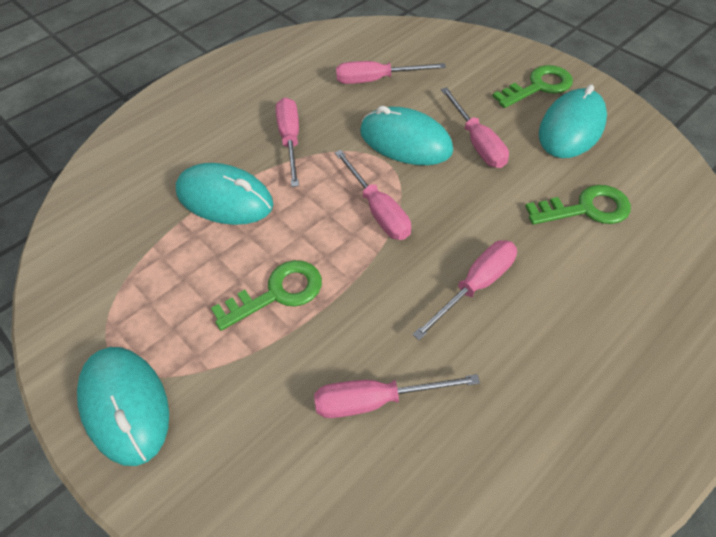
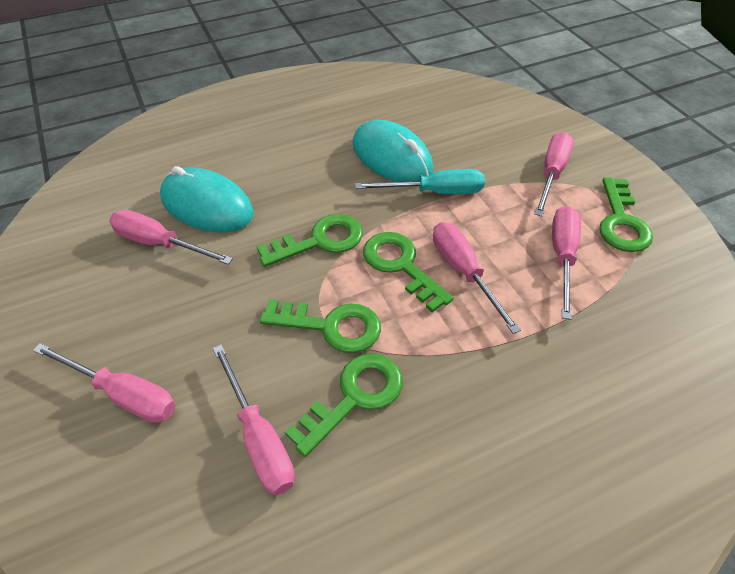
green key: 3 -> 5
turquoise mouse: 4 -> 2
turquoise screwdriver: 0 -> 1

